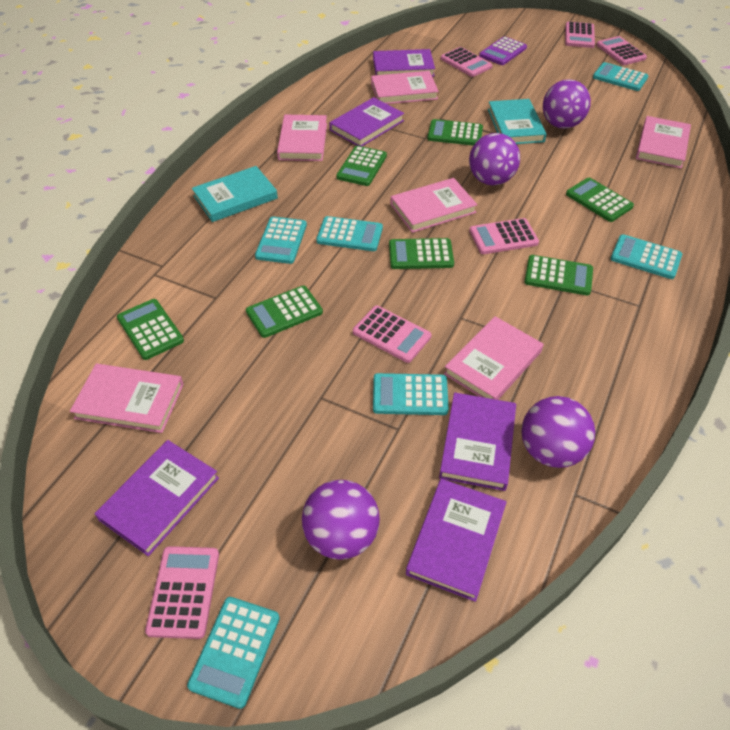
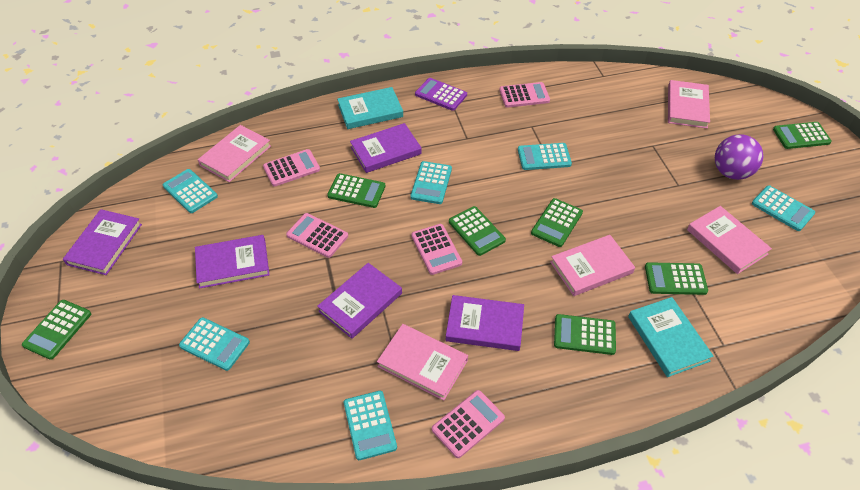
pink book: 6 -> 5
pink calculator: 6 -> 5
purple ball: 4 -> 1

